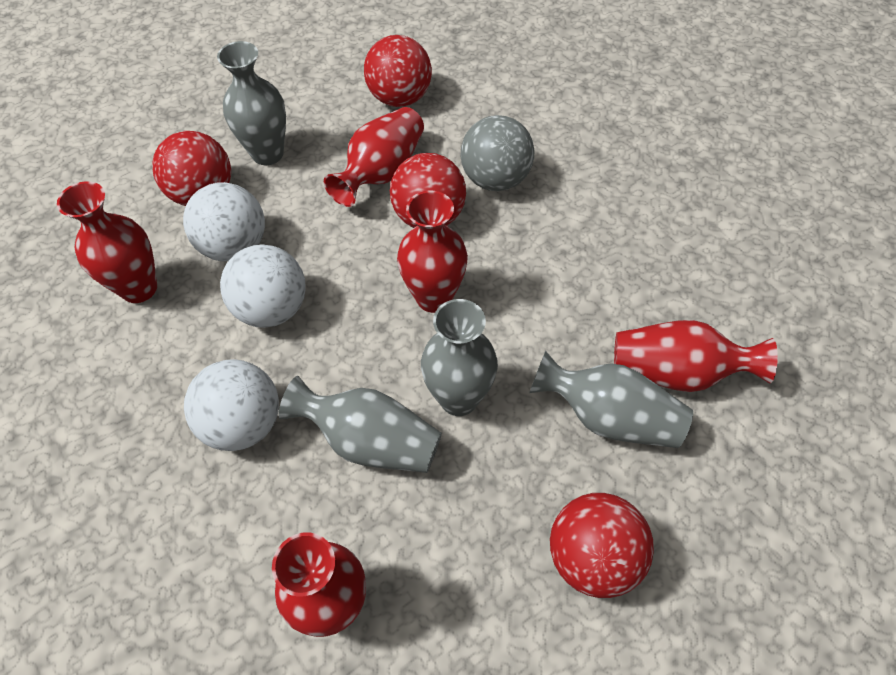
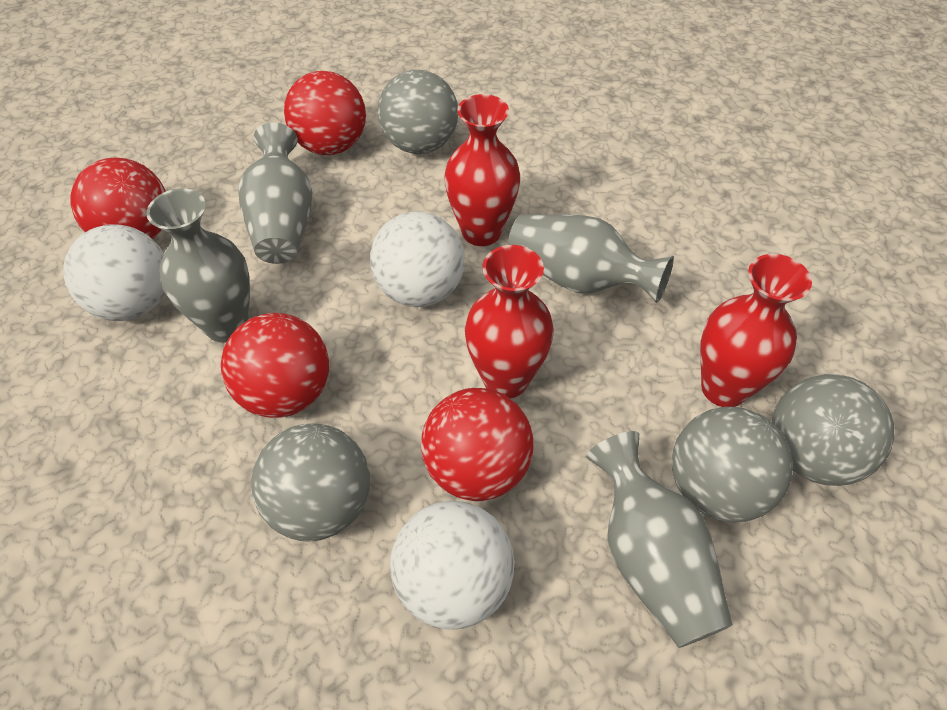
grey ball: 1 -> 4
red vase: 5 -> 3

